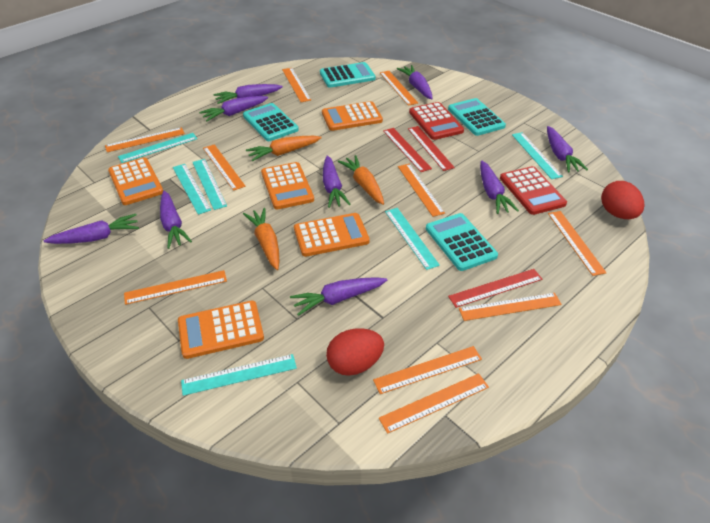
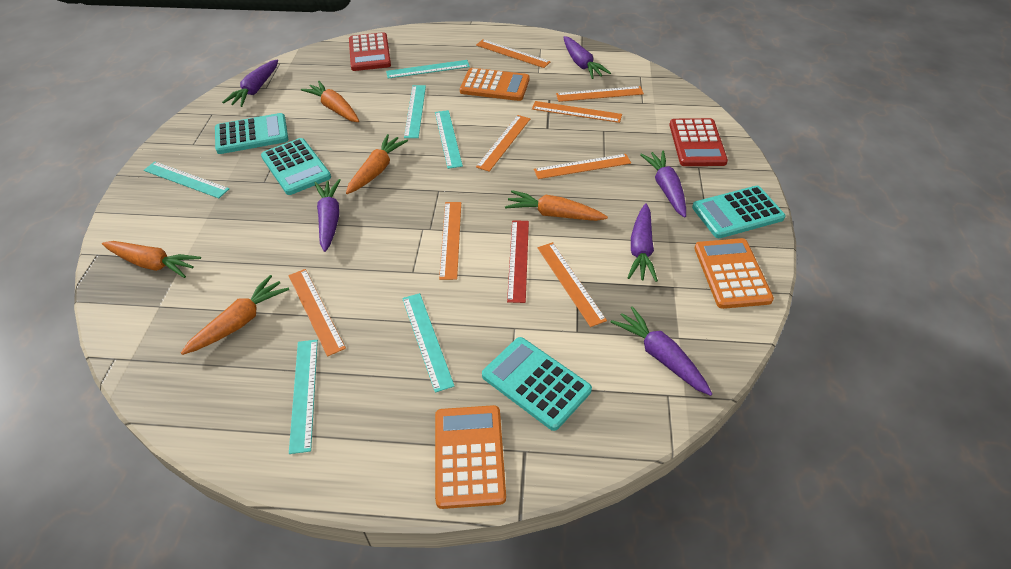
orange calculator: 5 -> 3
orange carrot: 3 -> 5
orange ruler: 10 -> 8
purple carrot: 9 -> 6
red egg: 2 -> 0
red ruler: 3 -> 1

